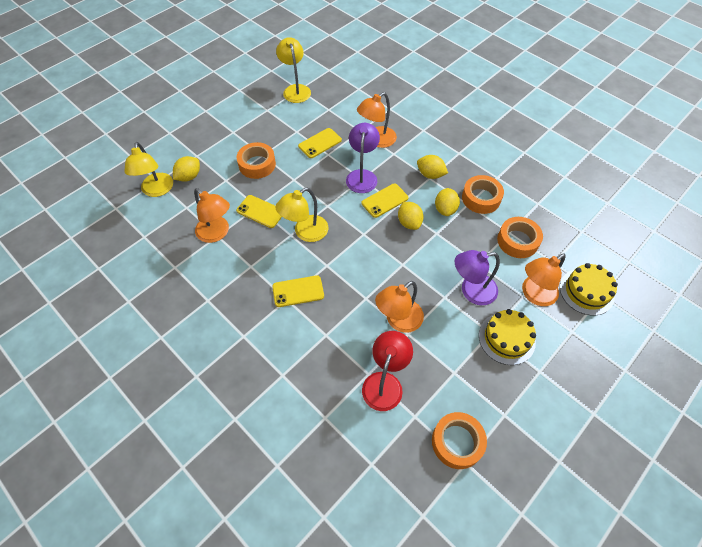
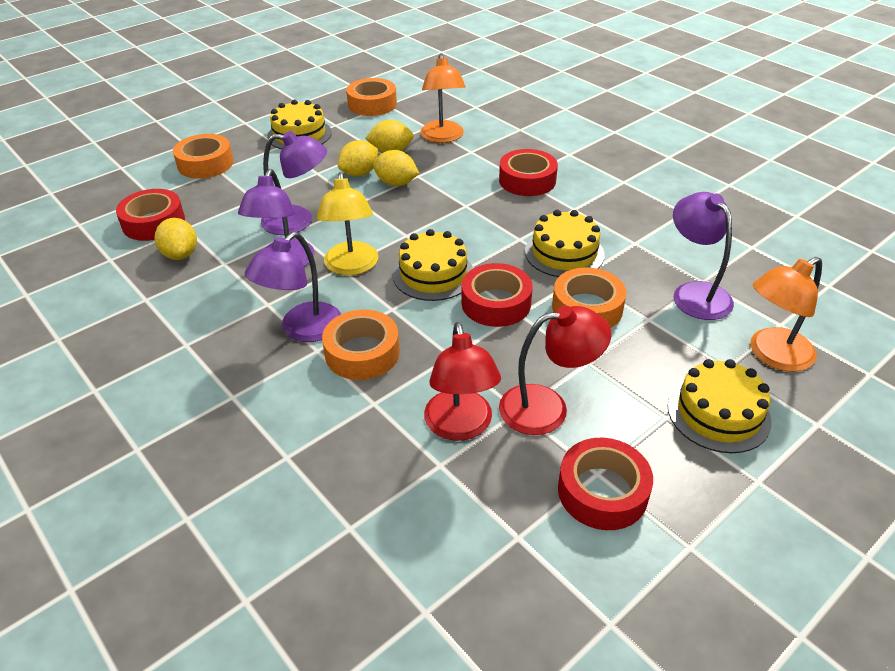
orange lamp: 4 -> 2
purple lamp: 2 -> 4
red lamp: 1 -> 2
red tape: 0 -> 4
yellow cake: 2 -> 4
yellow lamp: 3 -> 1
yellow phone: 4 -> 0

